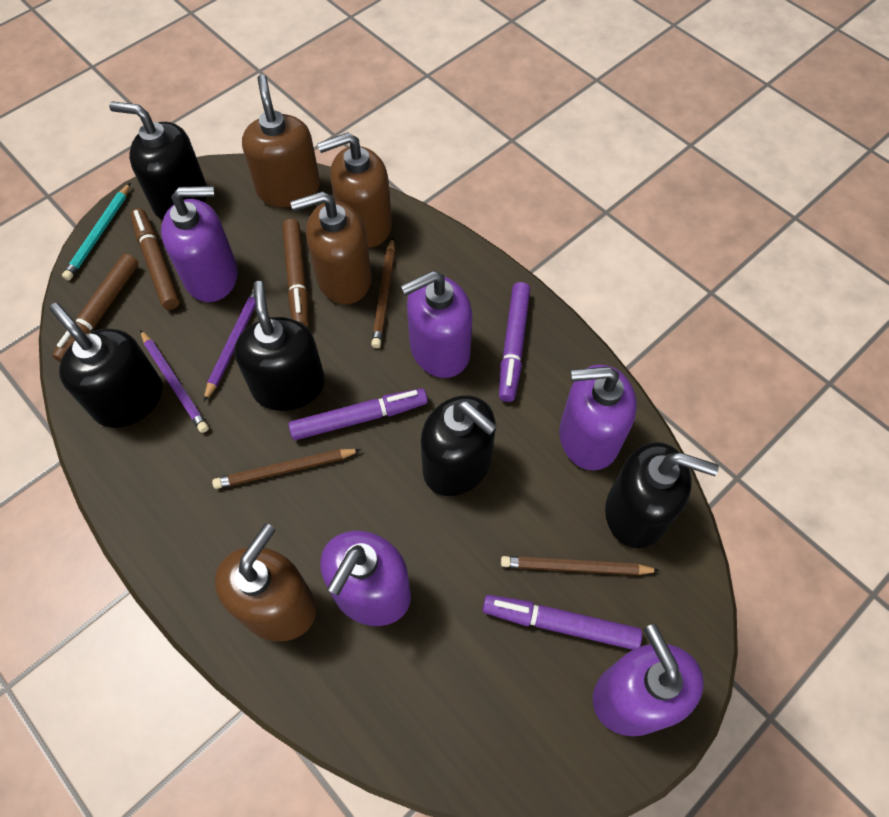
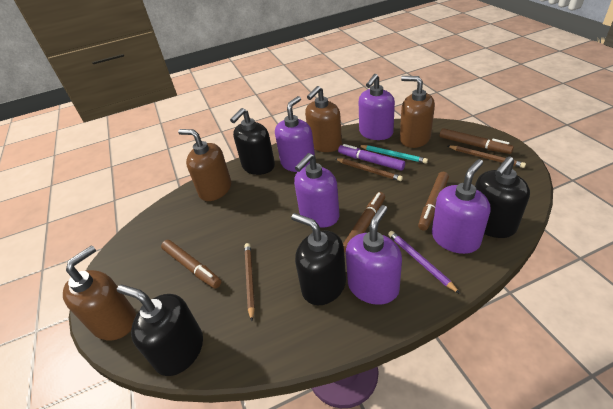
black soap dispenser: 5 -> 4
brown marker: 3 -> 4
purple marker: 3 -> 1
purple pencil: 2 -> 1

